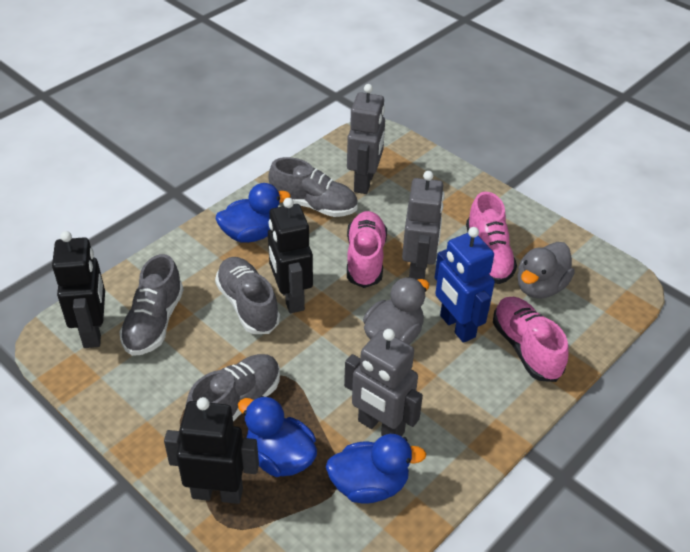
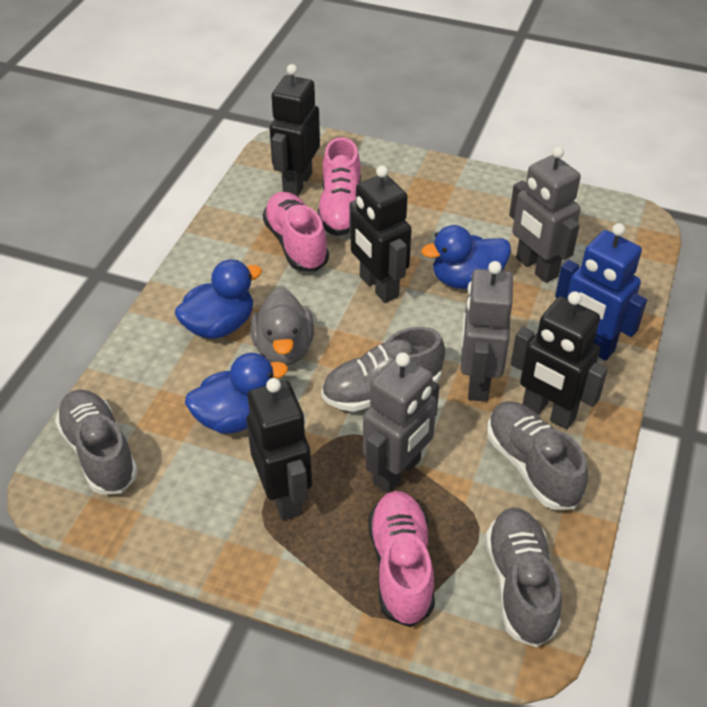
black robot: 3 -> 4
grey duck: 2 -> 1

